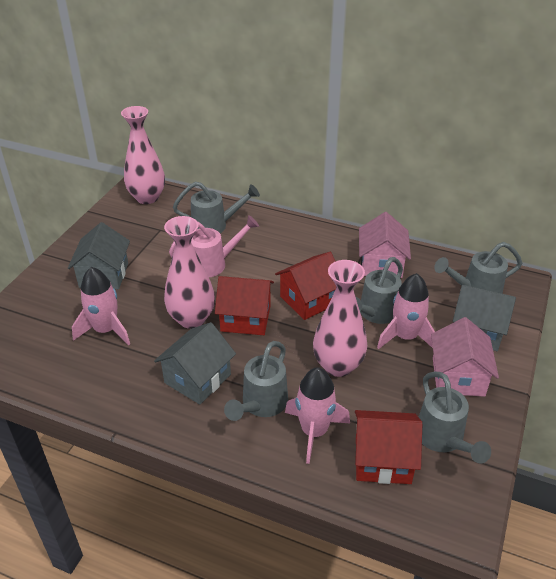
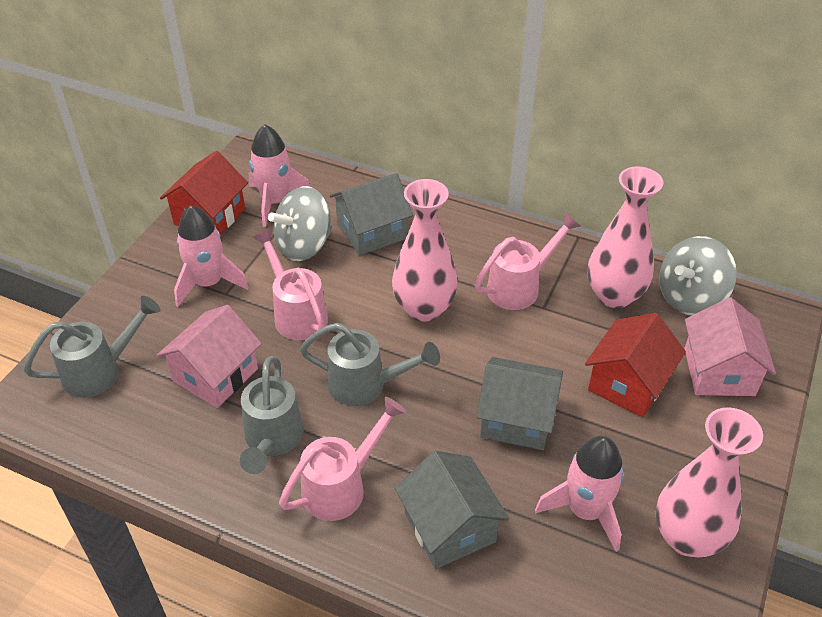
grey spinning top: 0 -> 2
grey watering can: 5 -> 3
pink watering can: 1 -> 3
red house: 3 -> 2

